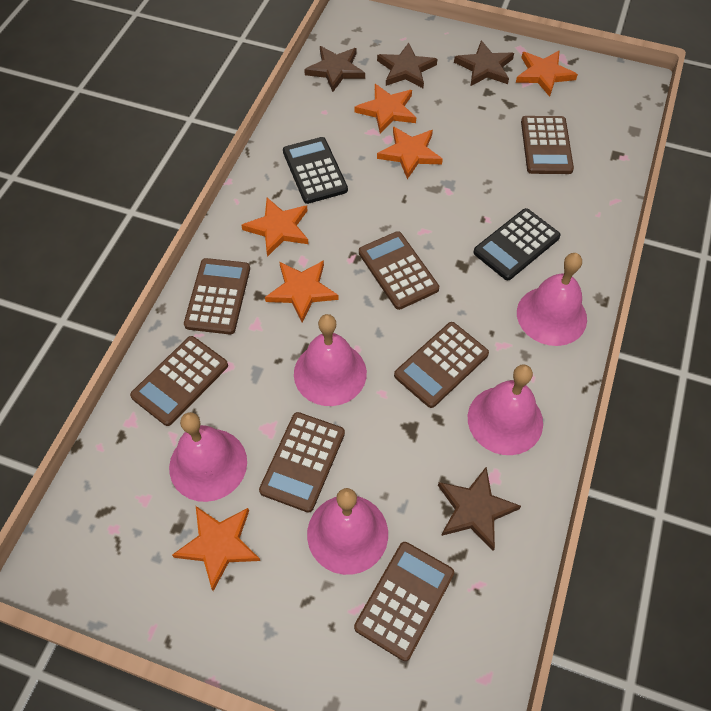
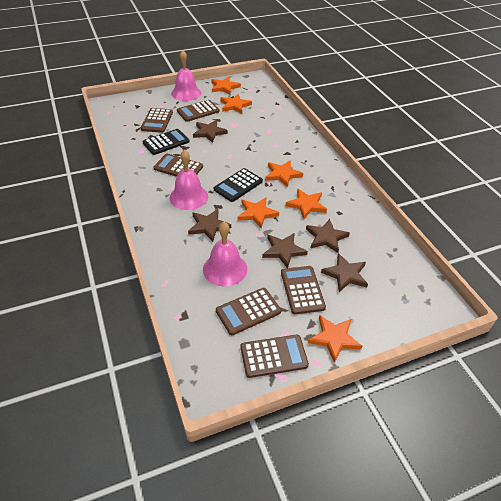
brown calculator: 7 -> 6
brown star: 4 -> 5
pink bell: 5 -> 3

